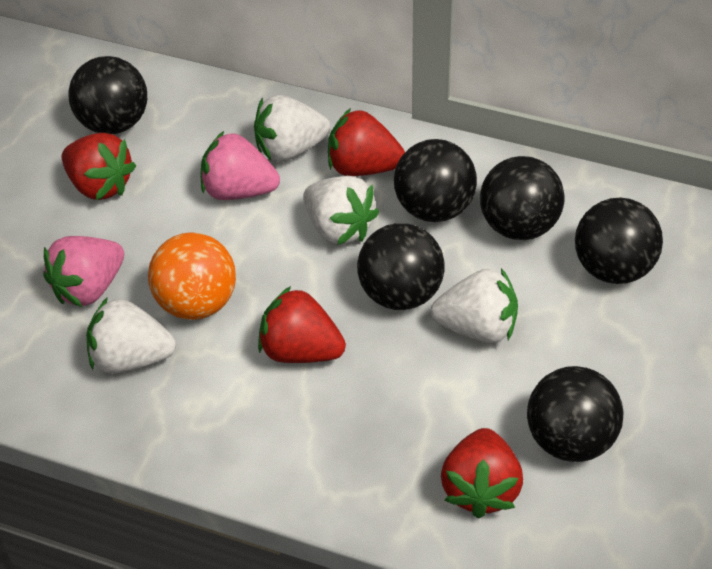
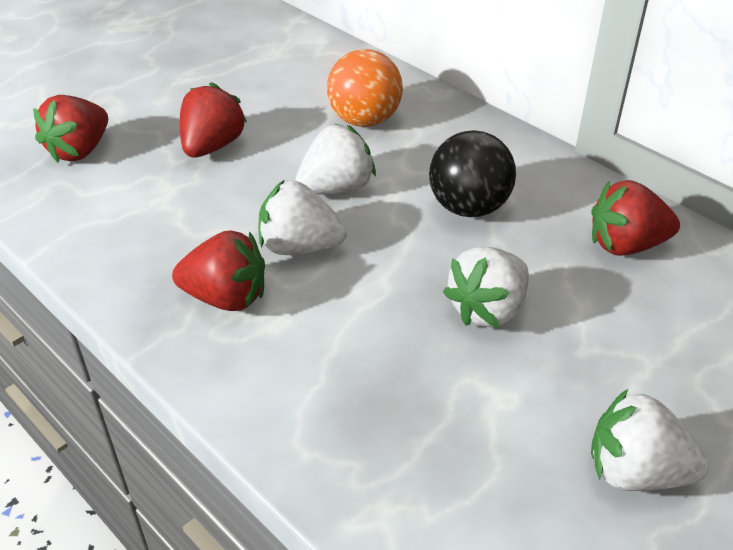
black ball: 6 -> 1
pink strawberry: 2 -> 0

